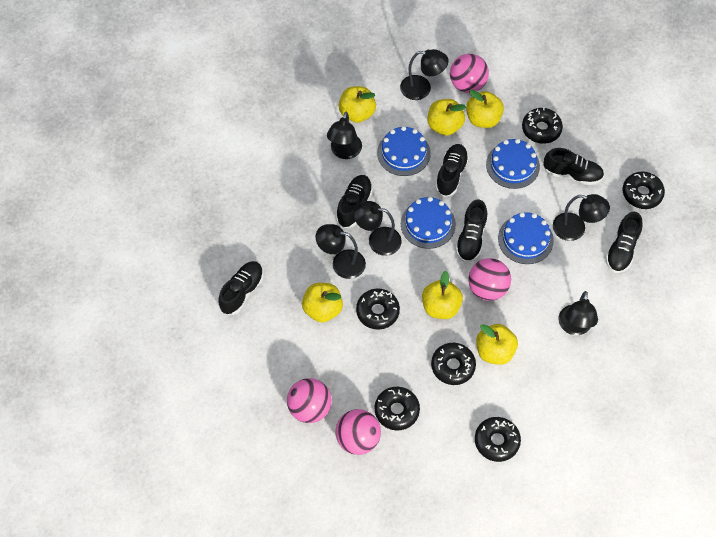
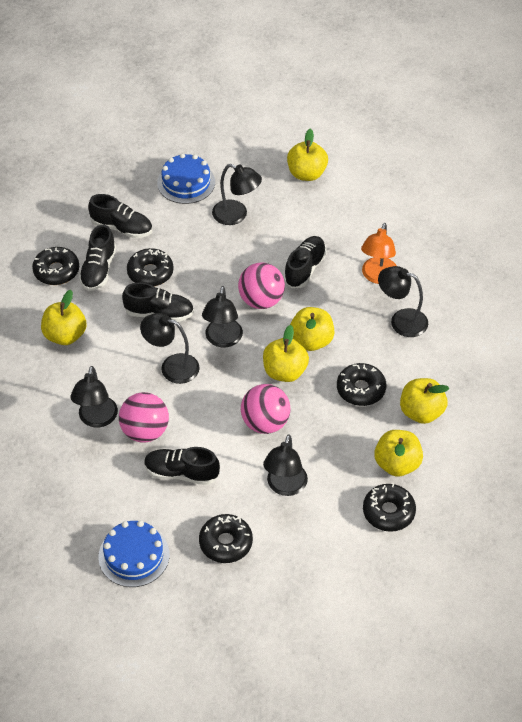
black donut: 6 -> 5
black shoe: 6 -> 5
blue cake: 4 -> 2
orange lamp: 0 -> 1
pink ball: 4 -> 3

